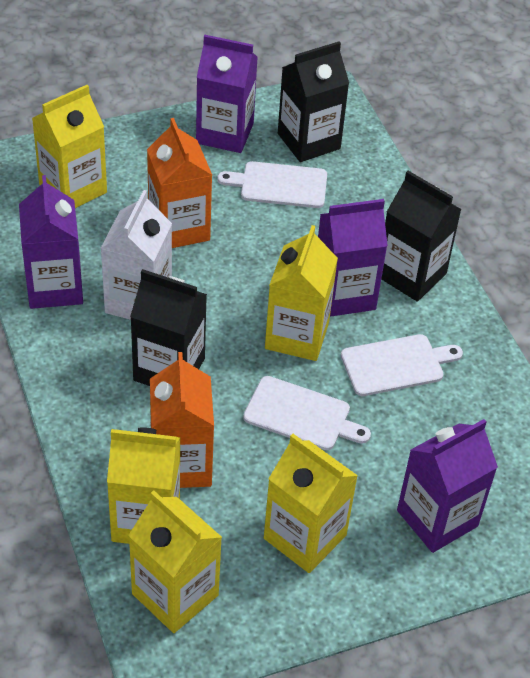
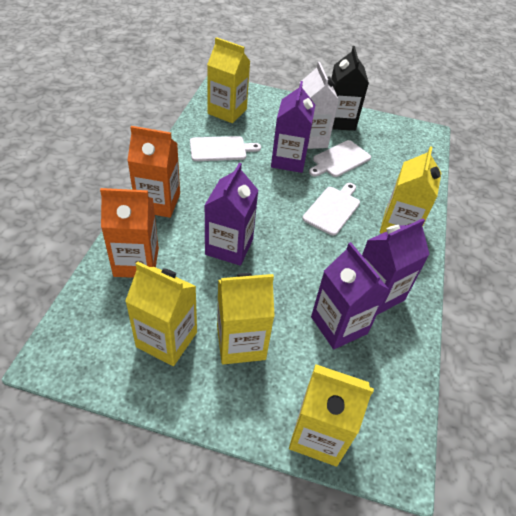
black carton: 3 -> 1

